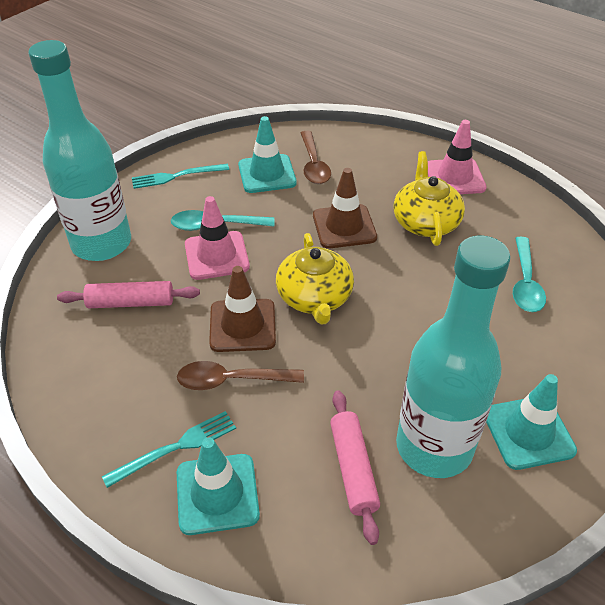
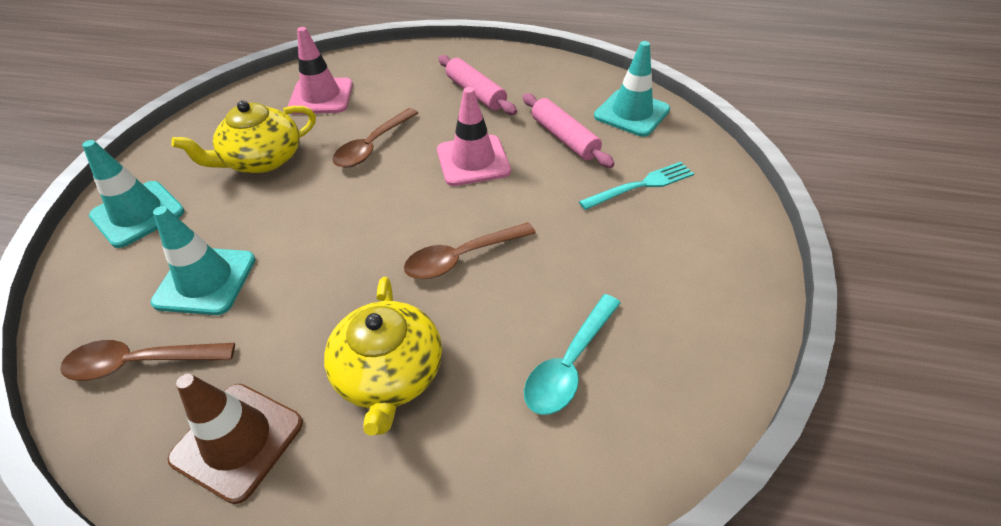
brown spoon: 2 -> 3
brown traffic cone: 2 -> 1
turquoise bottle: 2 -> 0
turquoise fork: 2 -> 1
turquoise spoon: 2 -> 1

